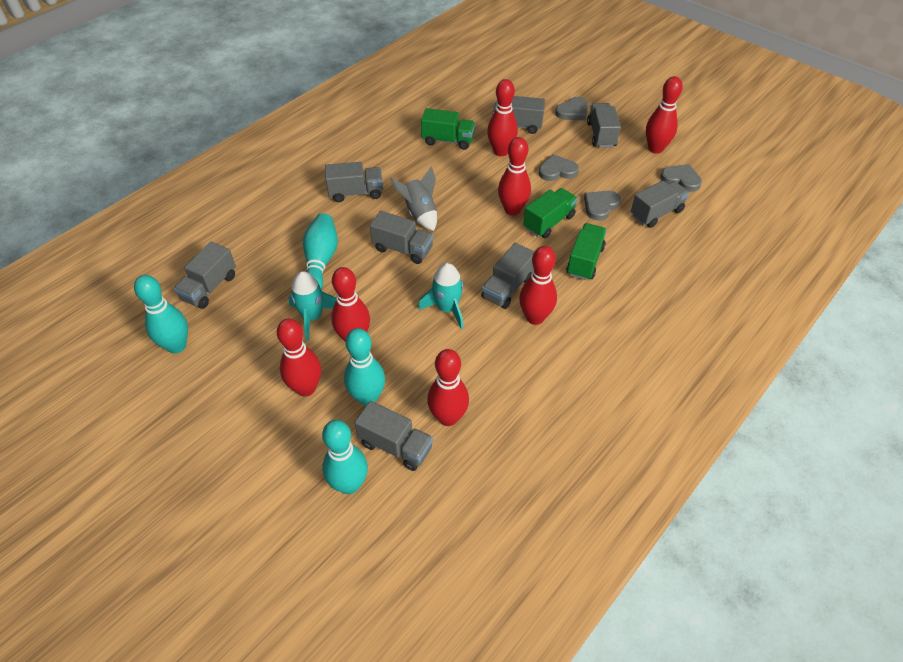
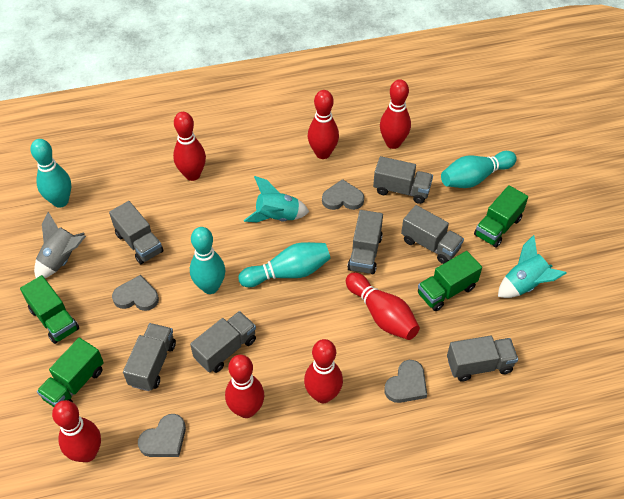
green truck: 3 -> 4
grey truck: 8 -> 7

